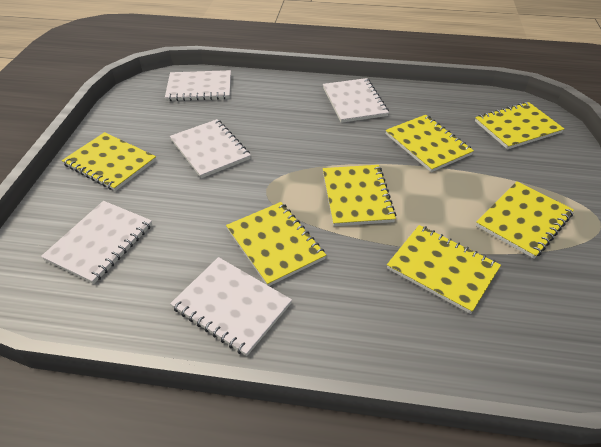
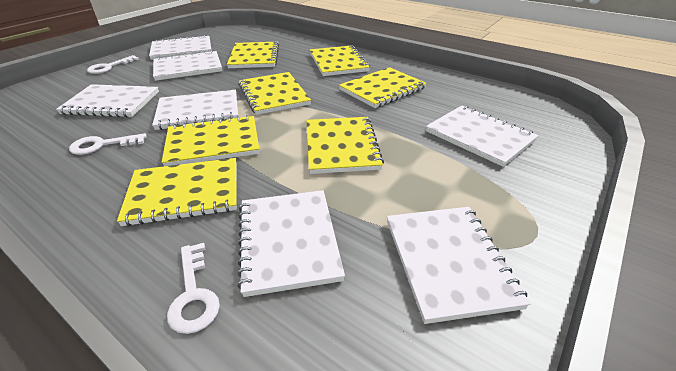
white key: 0 -> 3
white notebook: 5 -> 7

